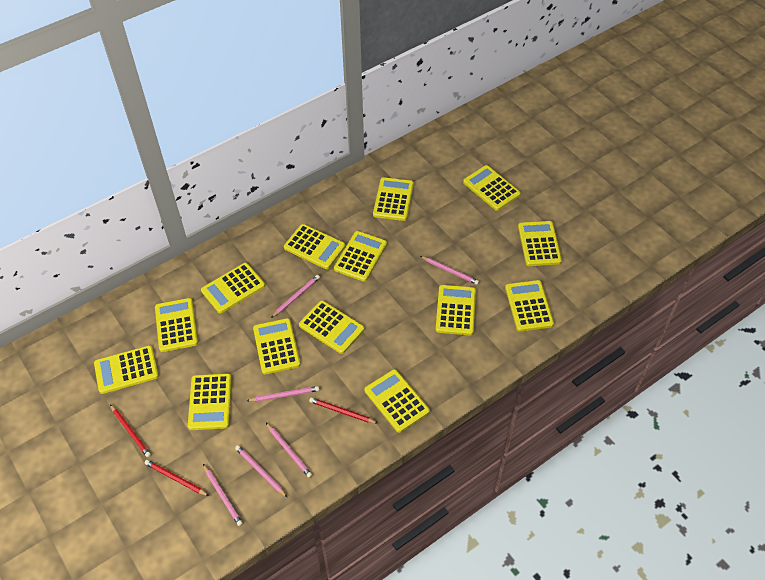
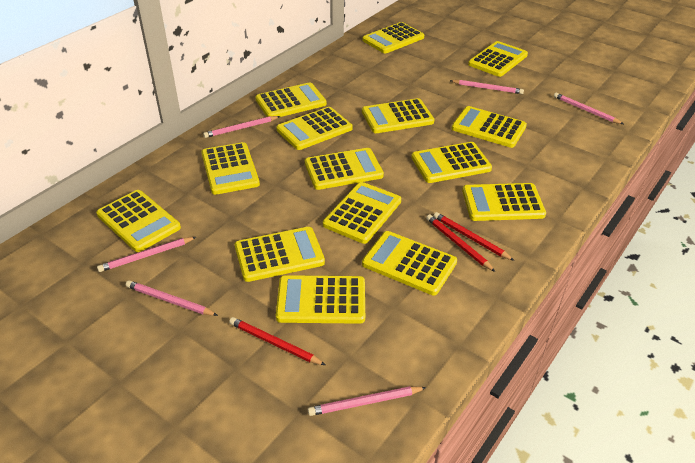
yellow calculator: 14 -> 15

